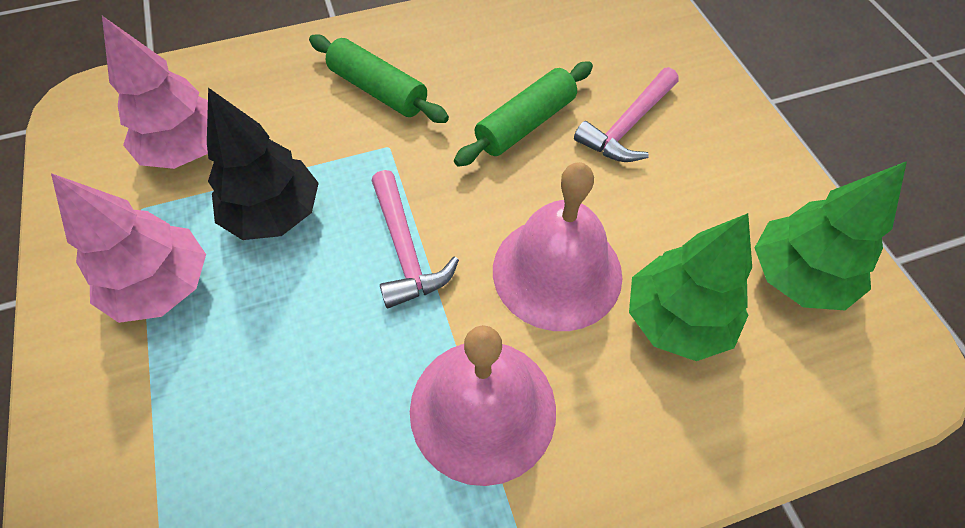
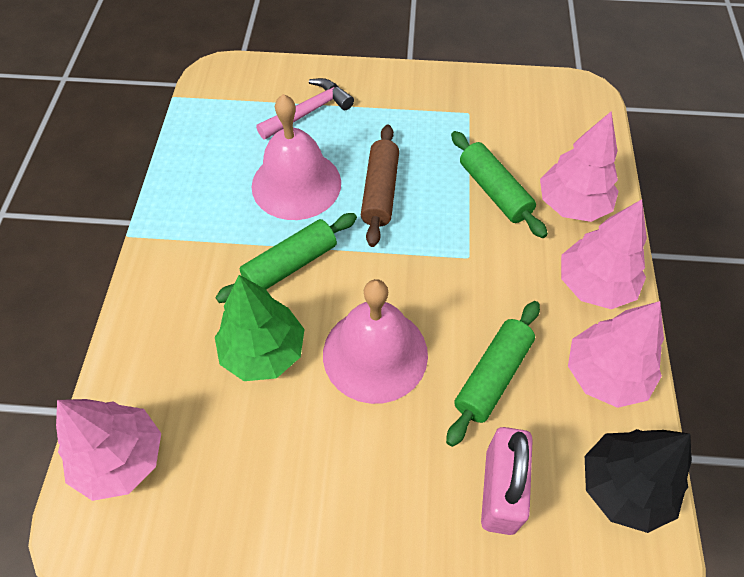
brown rolling pin: 0 -> 1
green rolling pin: 2 -> 3
green tree: 2 -> 1
pink hammer: 2 -> 1
pink padlock: 0 -> 1
pink tree: 2 -> 4

